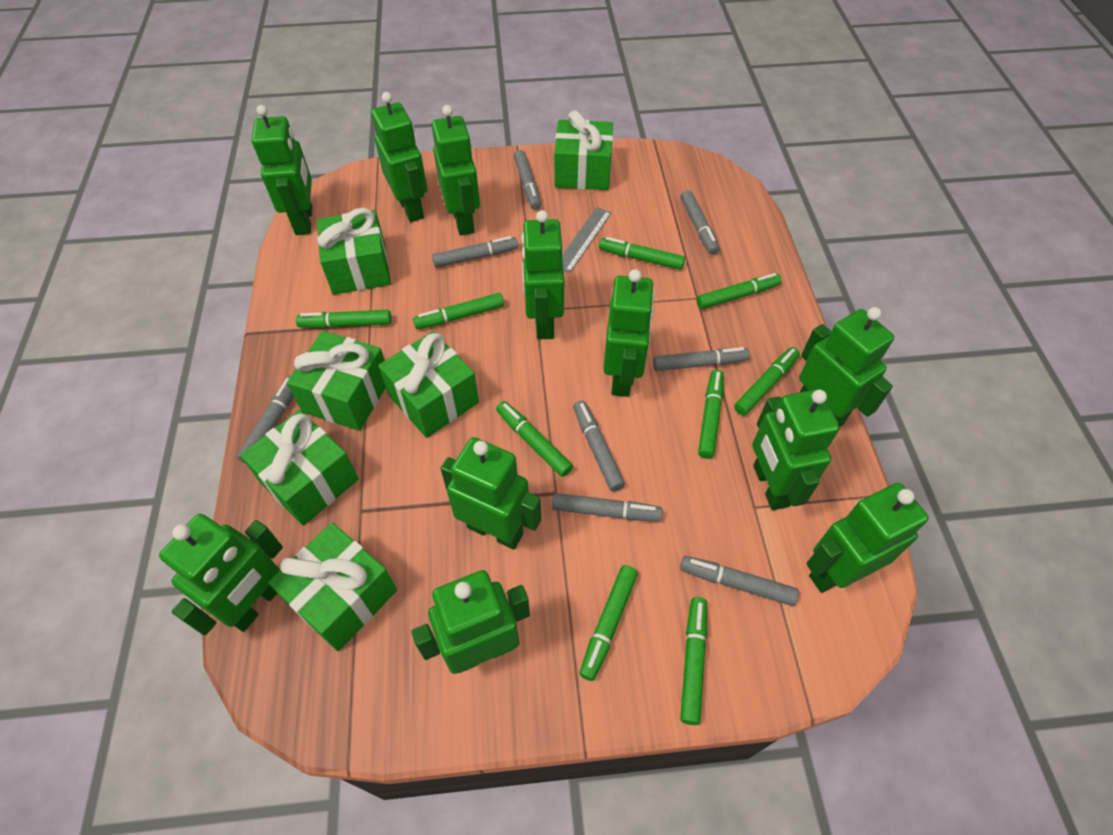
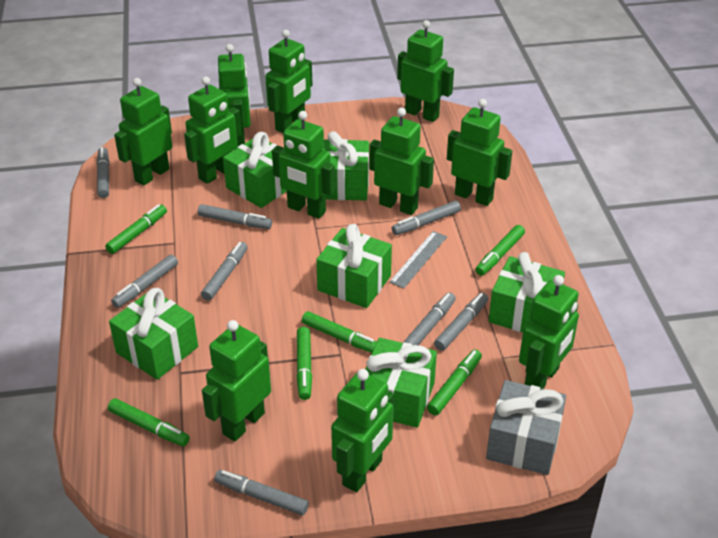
green marker: 9 -> 6
grey gift: 0 -> 1

